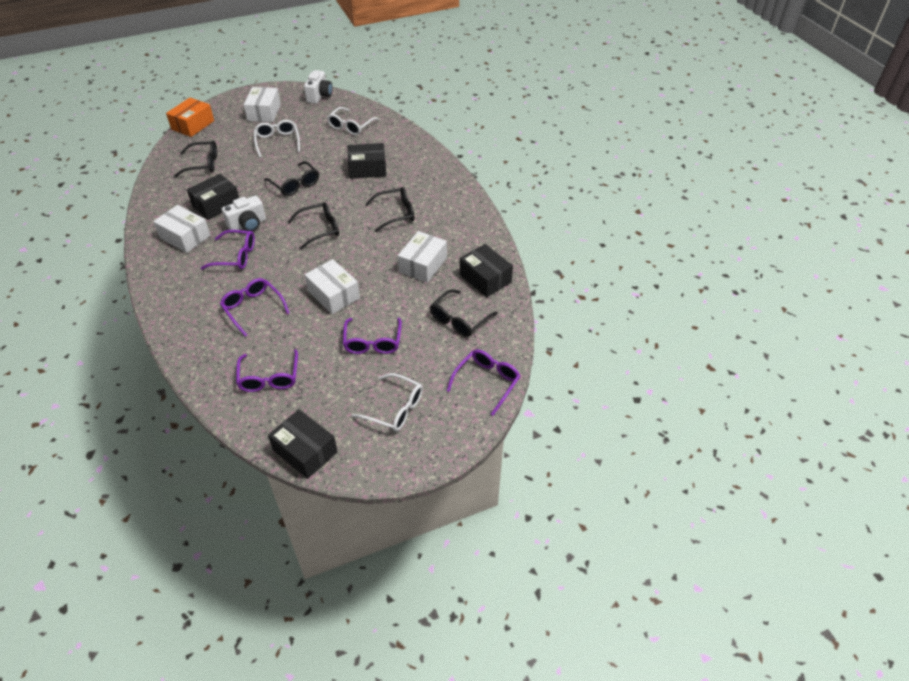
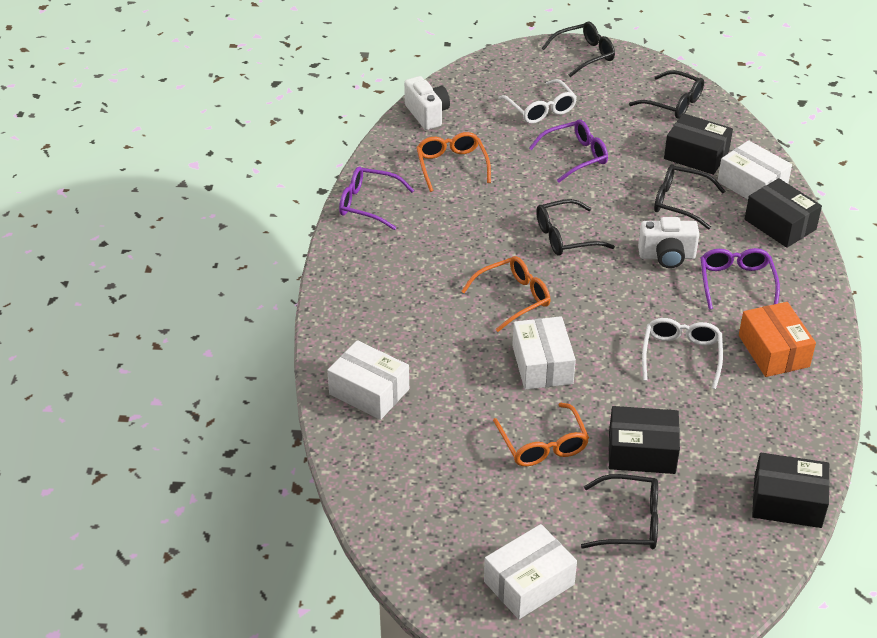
orange glasses: 0 -> 3
purple glasses: 5 -> 3
white glasses: 3 -> 2

